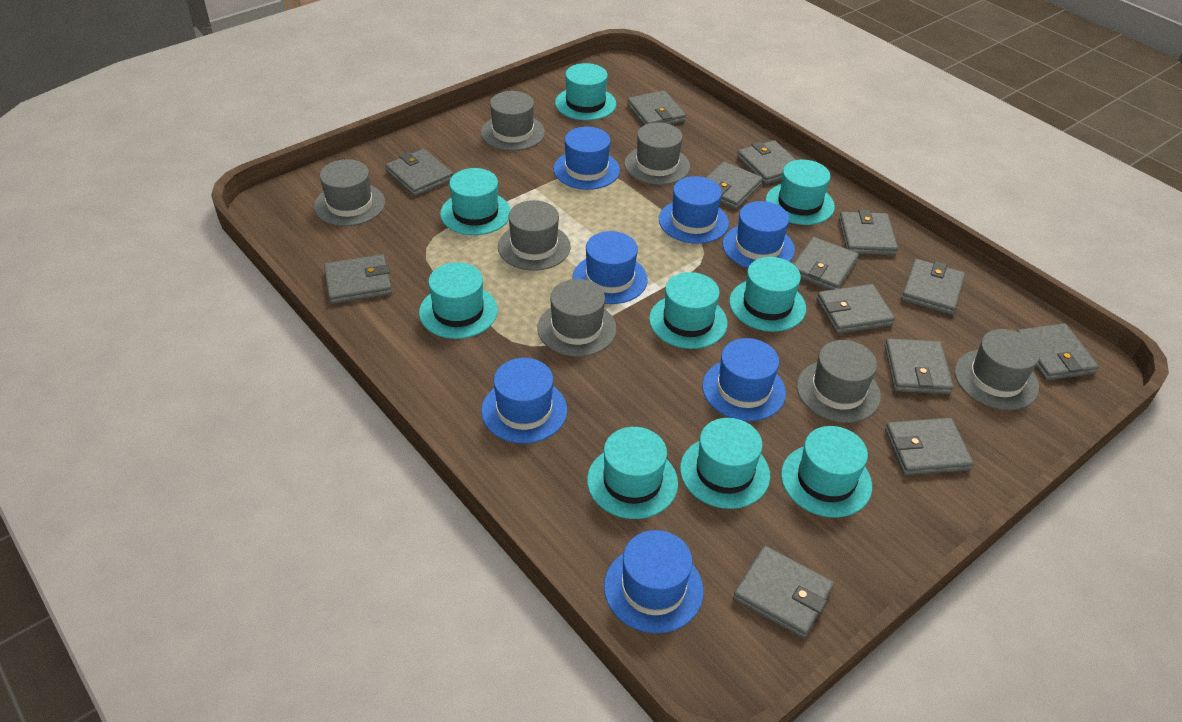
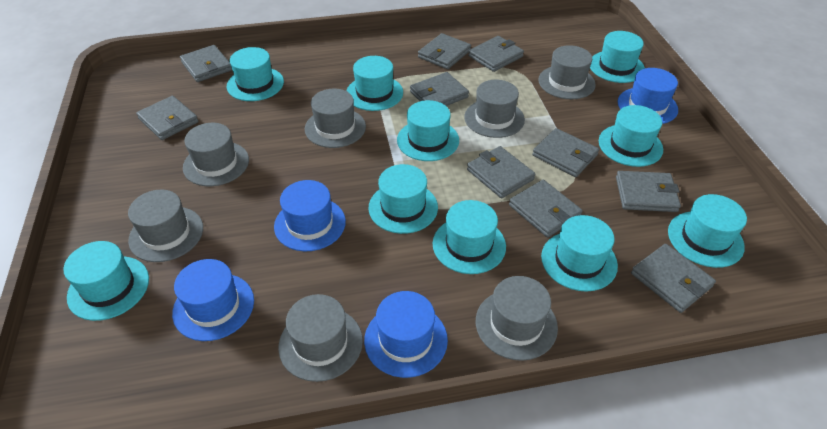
blue hat: 7 -> 4
grey wallet: 13 -> 10
turquoise hat: 9 -> 10

